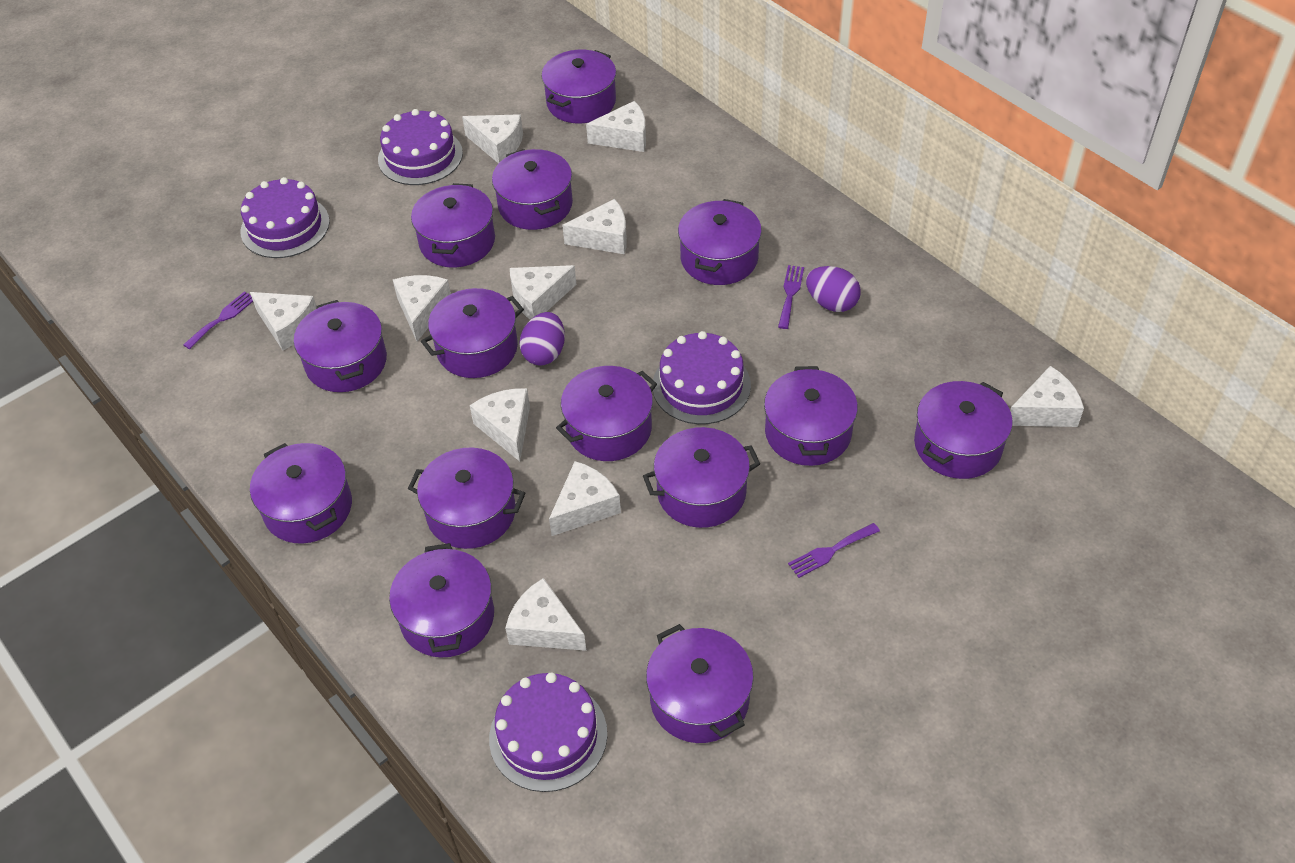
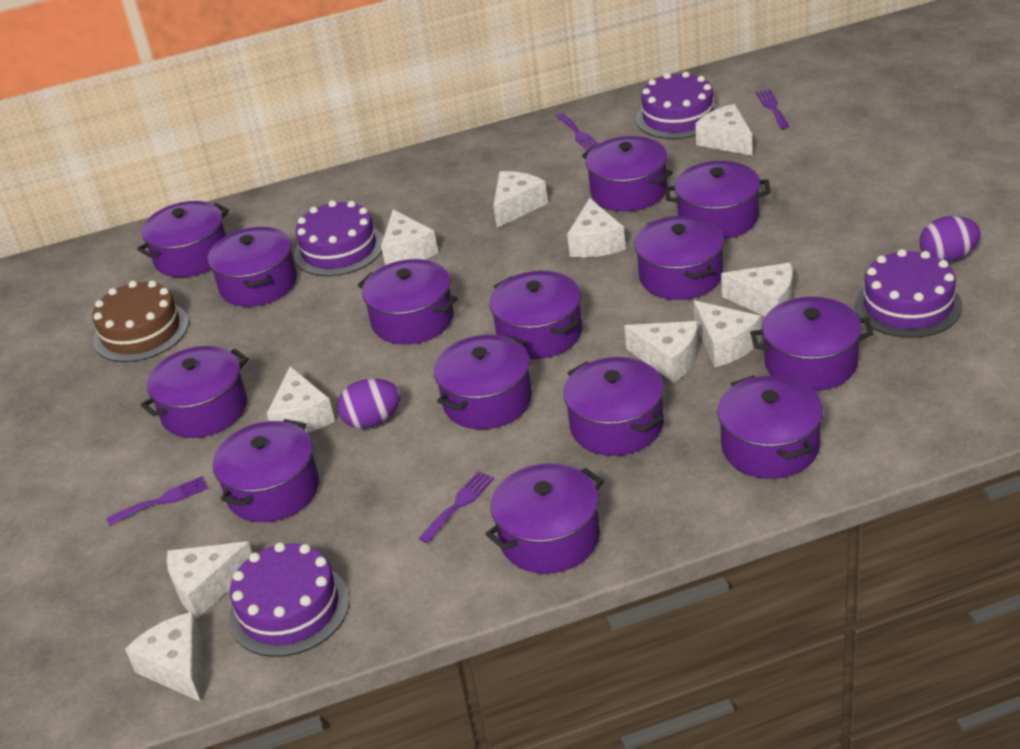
brown cake: 0 -> 1
purple fork: 3 -> 4

